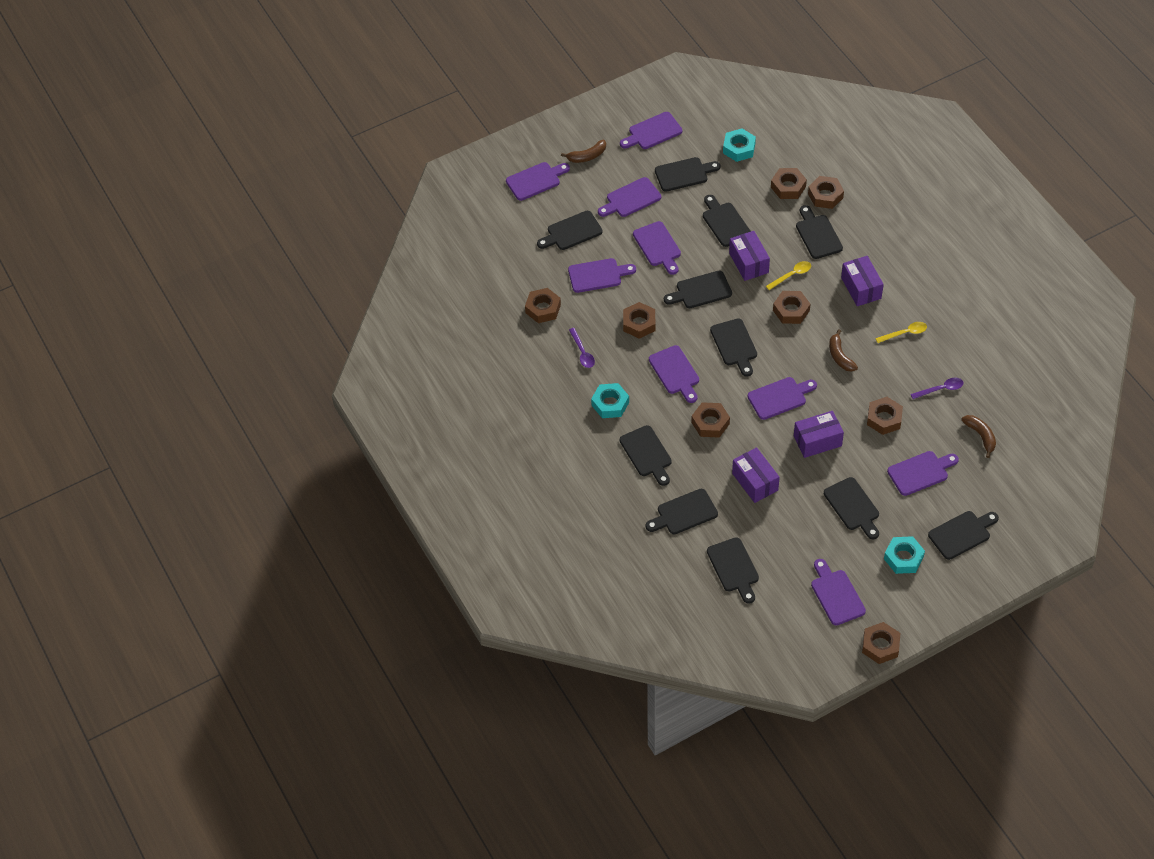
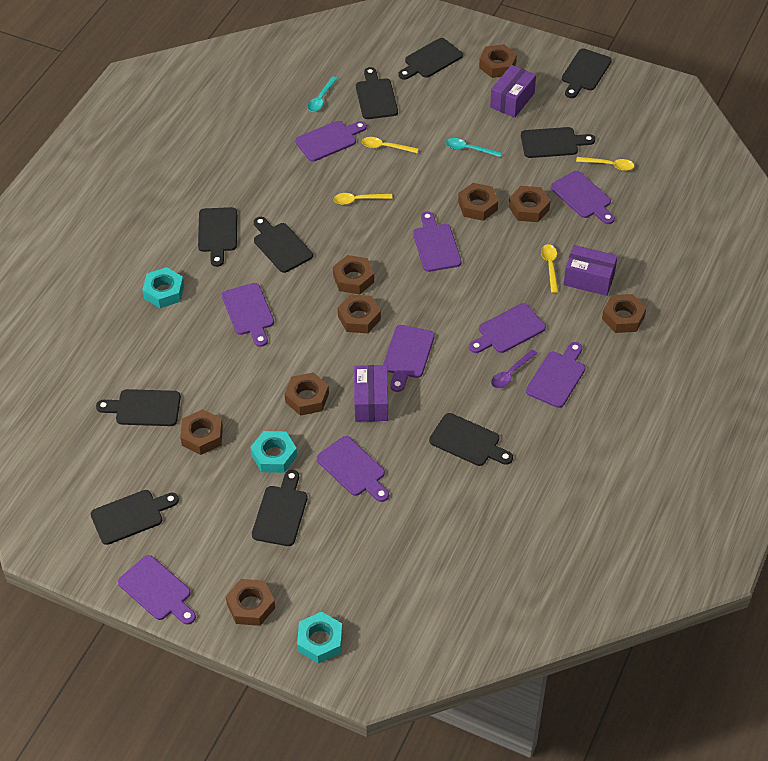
black cutting board: 11 -> 10
brown banana: 3 -> 0
brown nut: 8 -> 9
purple box: 4 -> 3
purple spoon: 2 -> 1
turquoise spoon: 0 -> 2
yellow spoon: 2 -> 4

